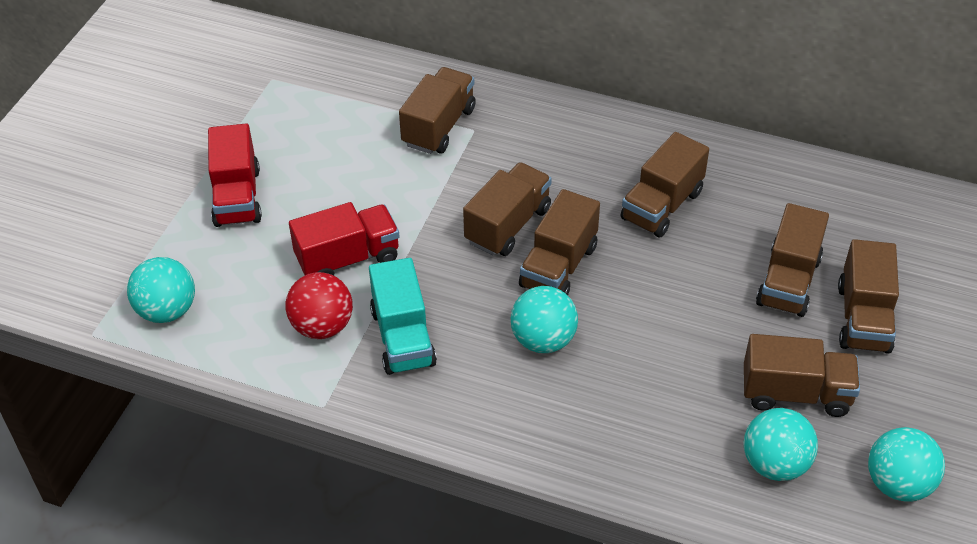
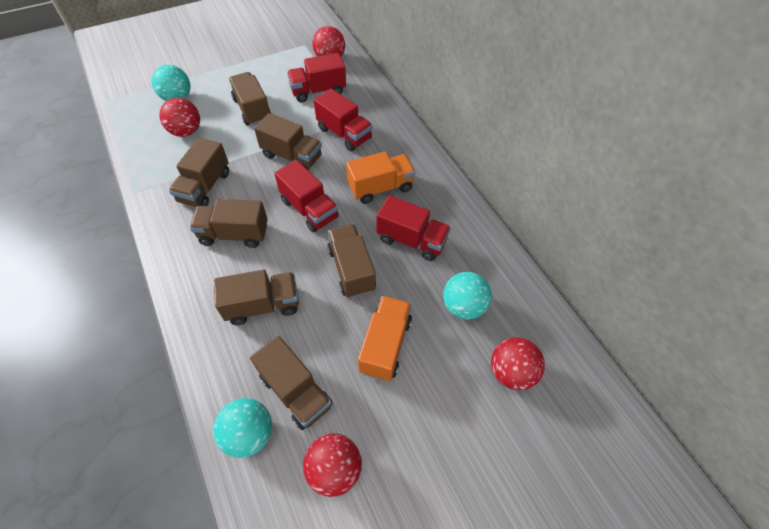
orange truck: 0 -> 2
red ball: 1 -> 4
red truck: 2 -> 4
turquoise ball: 4 -> 3
turquoise truck: 1 -> 0

